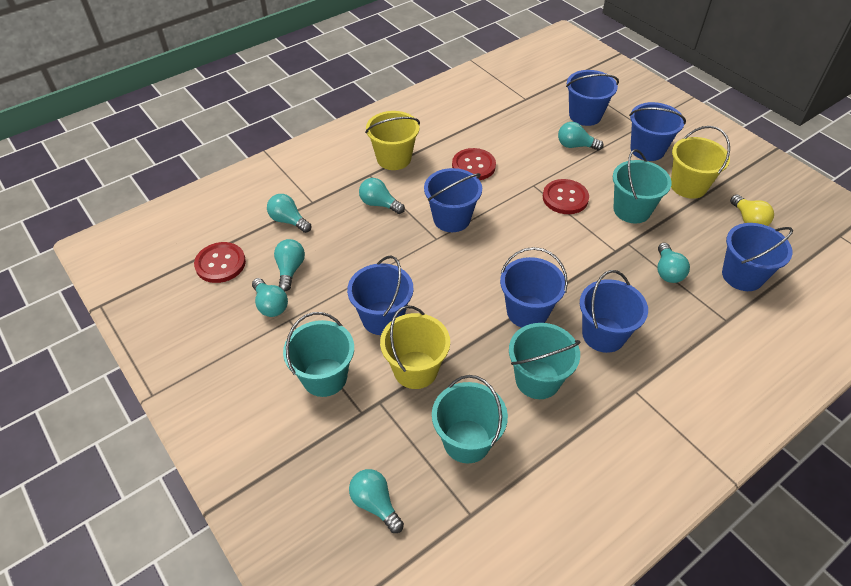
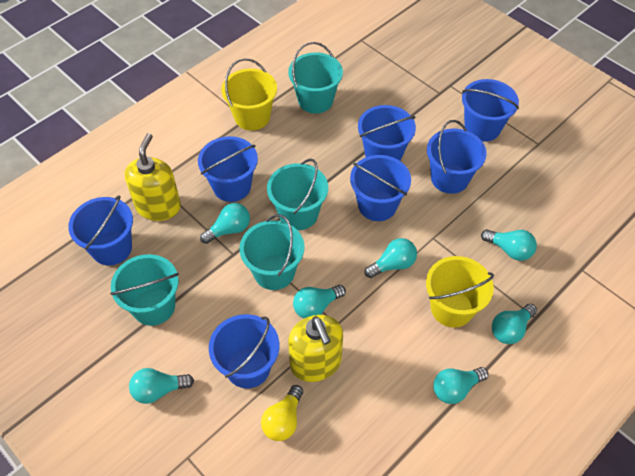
red button: 3 -> 0
yellow bucket: 3 -> 2
yellow soap dispenser: 0 -> 2

